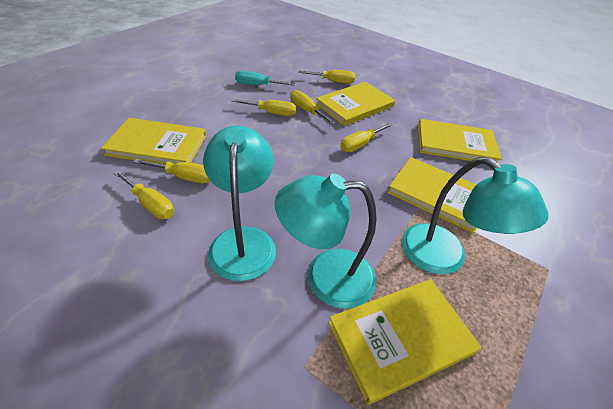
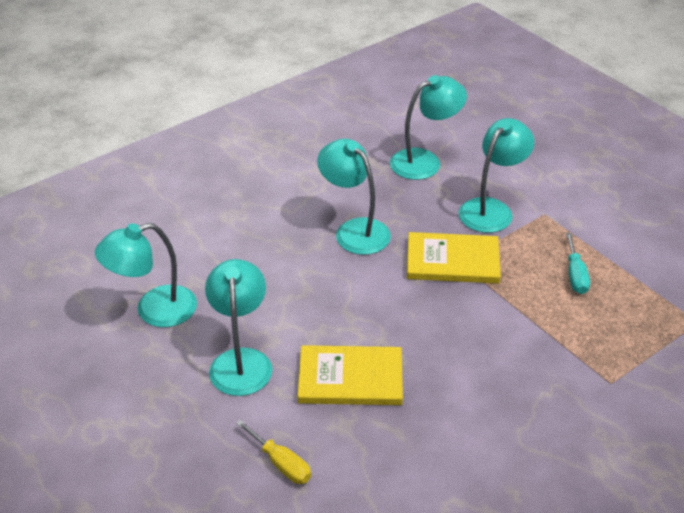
turquoise lamp: 3 -> 5
yellow book: 5 -> 2
yellow screwdriver: 6 -> 1

